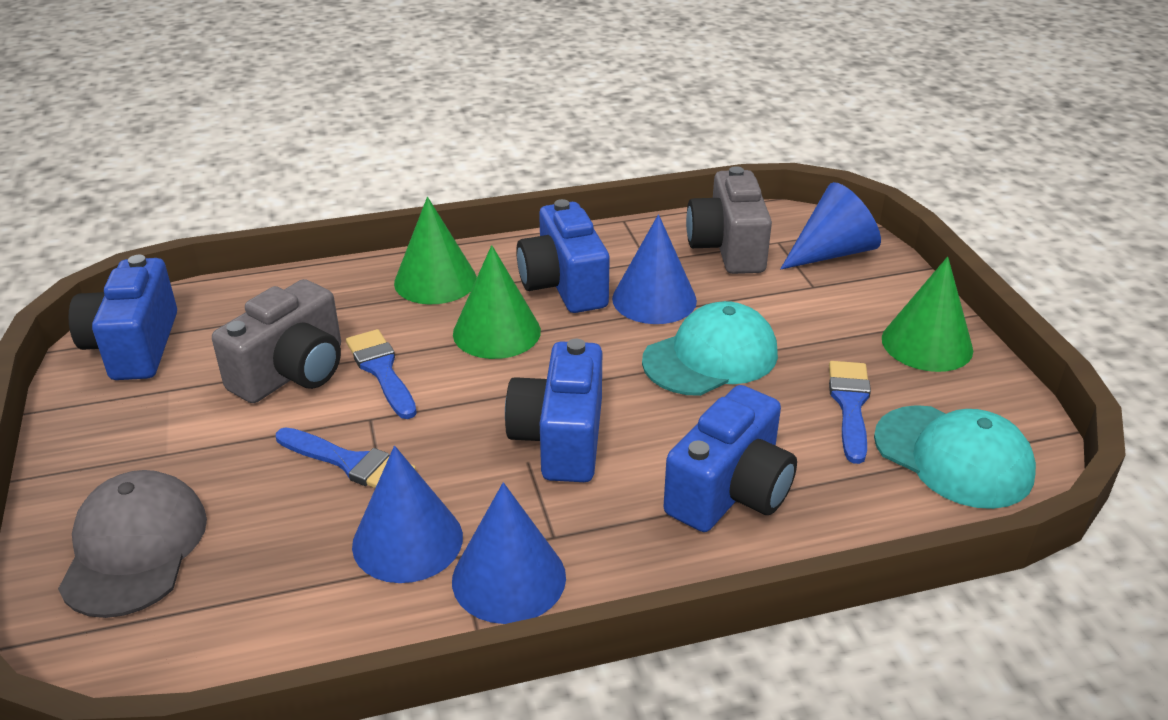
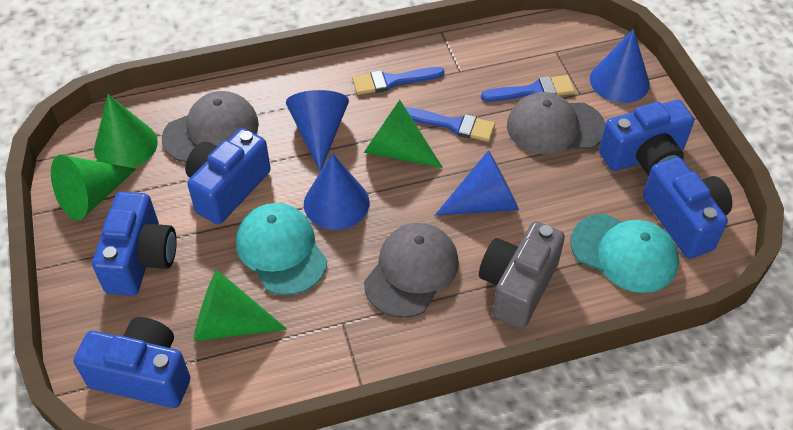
blue camera: 4 -> 5
green cone: 3 -> 4
grey camera: 2 -> 1
grey cap: 1 -> 3

